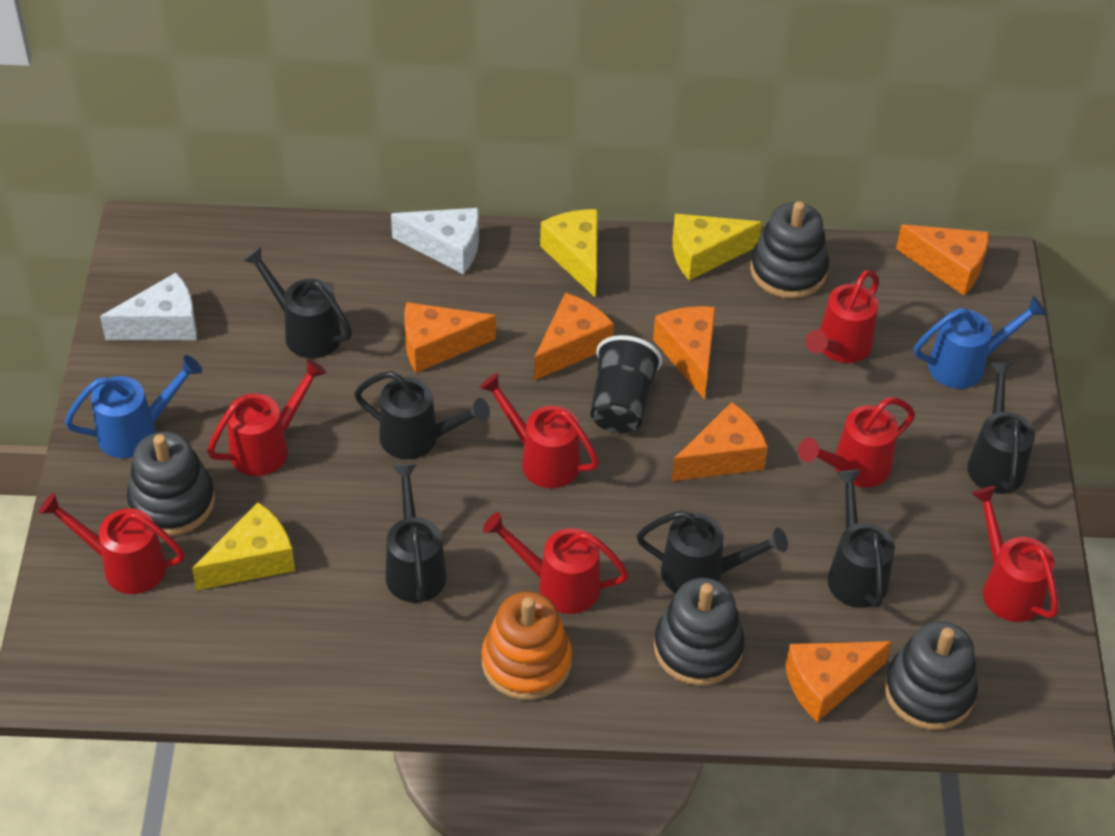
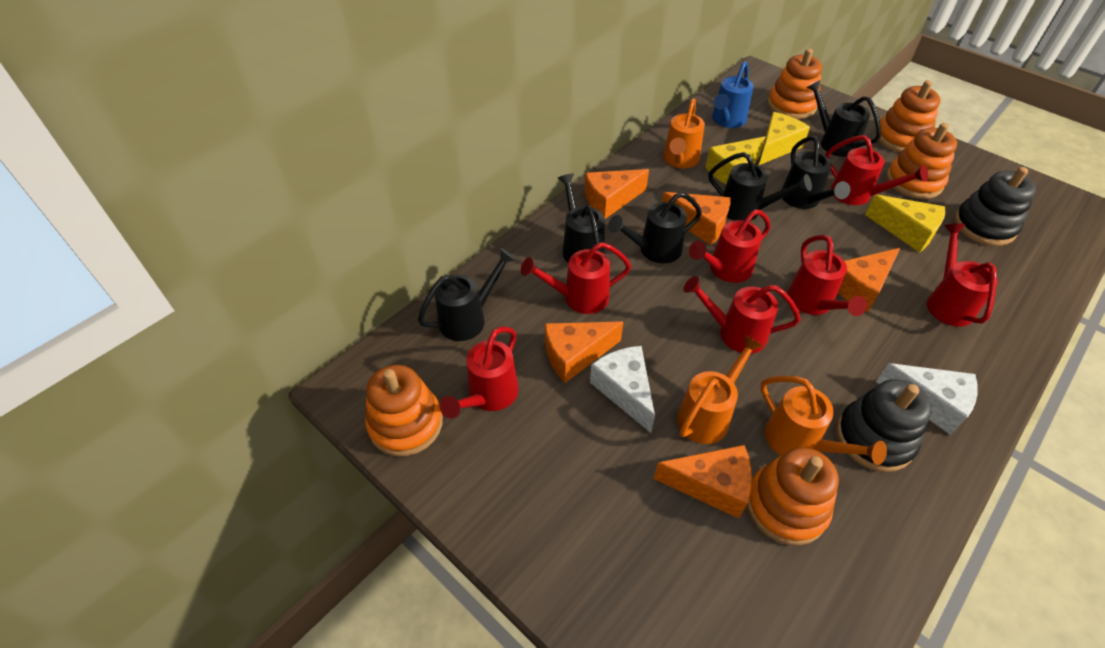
black cup: 1 -> 0
black stacking toy: 4 -> 2
blue watering can: 2 -> 1
orange cheese: 6 -> 5
orange stacking toy: 1 -> 5
orange watering can: 0 -> 3

